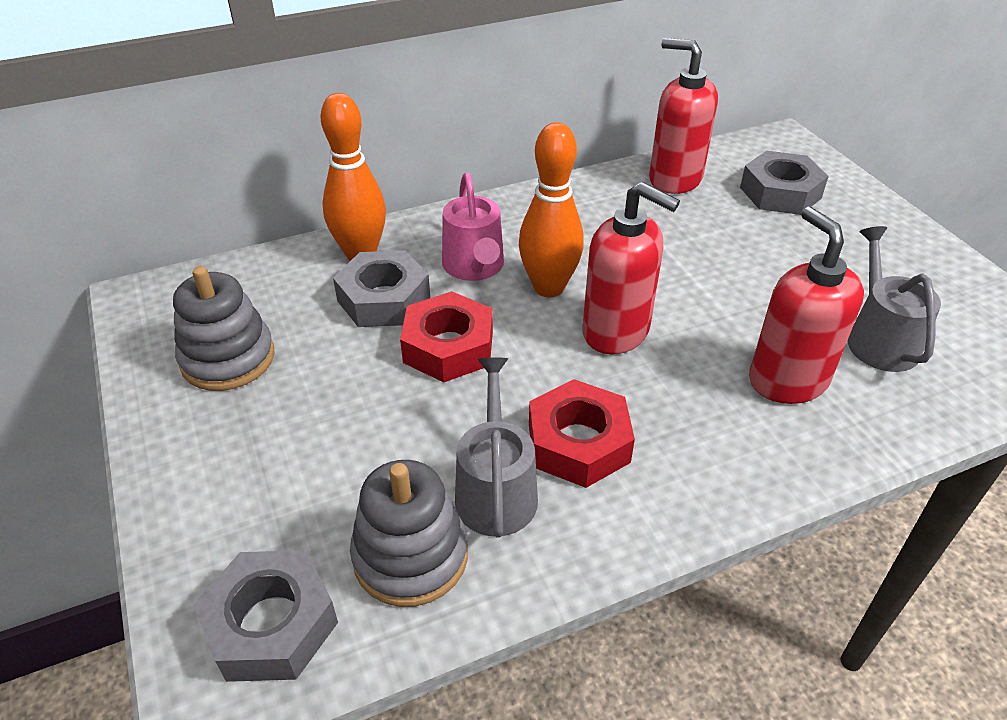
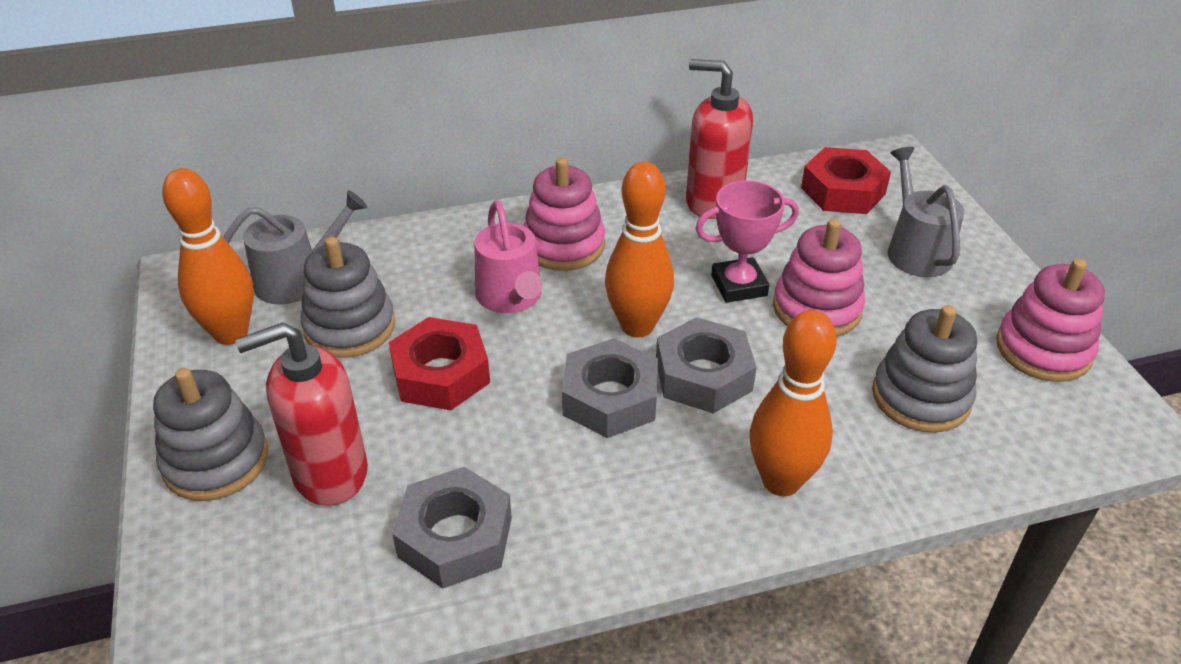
grey stacking toy: 2 -> 3
orange bowling pin: 2 -> 3
pink stacking toy: 0 -> 3
pink trophy: 0 -> 1
red soap dispenser: 3 -> 2

